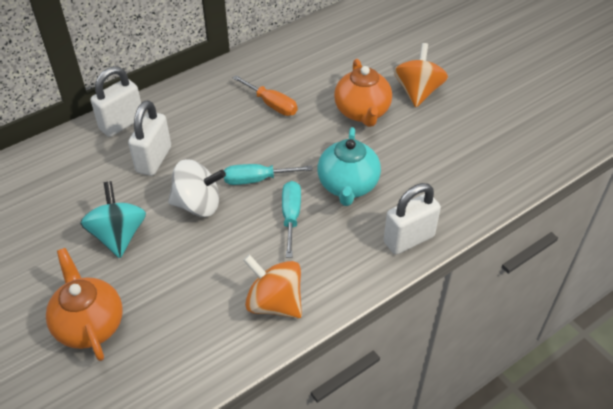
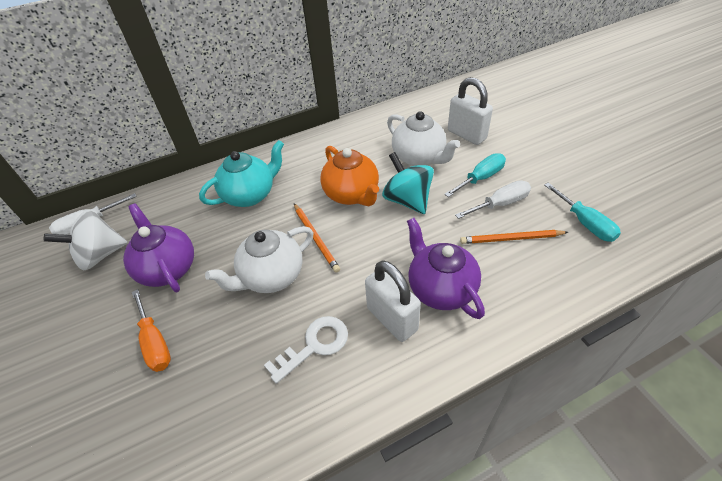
orange pencil: 0 -> 2
orange spinning top: 2 -> 0
orange teapot: 2 -> 1
purple teapot: 0 -> 2
white key: 0 -> 1
white padlock: 3 -> 2
white screwdriver: 0 -> 2
white teapot: 0 -> 2

